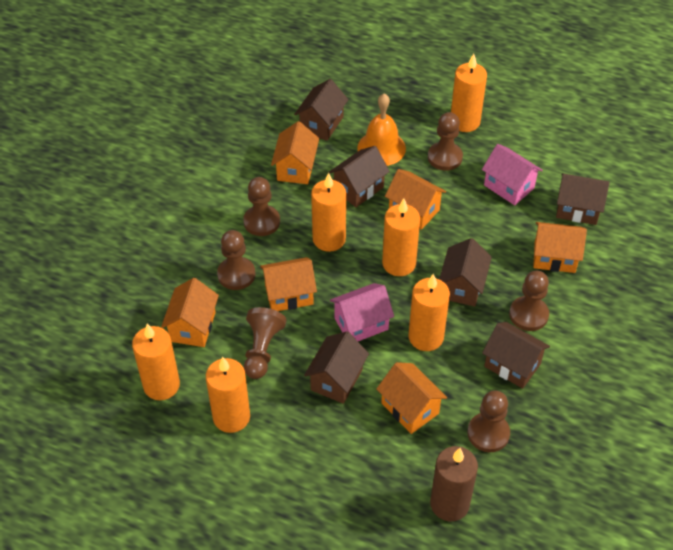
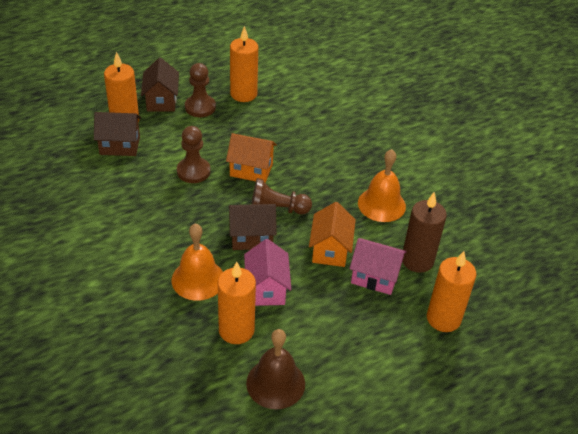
brown bell: 0 -> 1
brown house: 6 -> 3
brown pawn: 6 -> 3
orange bell: 1 -> 2
orange candle: 6 -> 4
orange house: 6 -> 2

